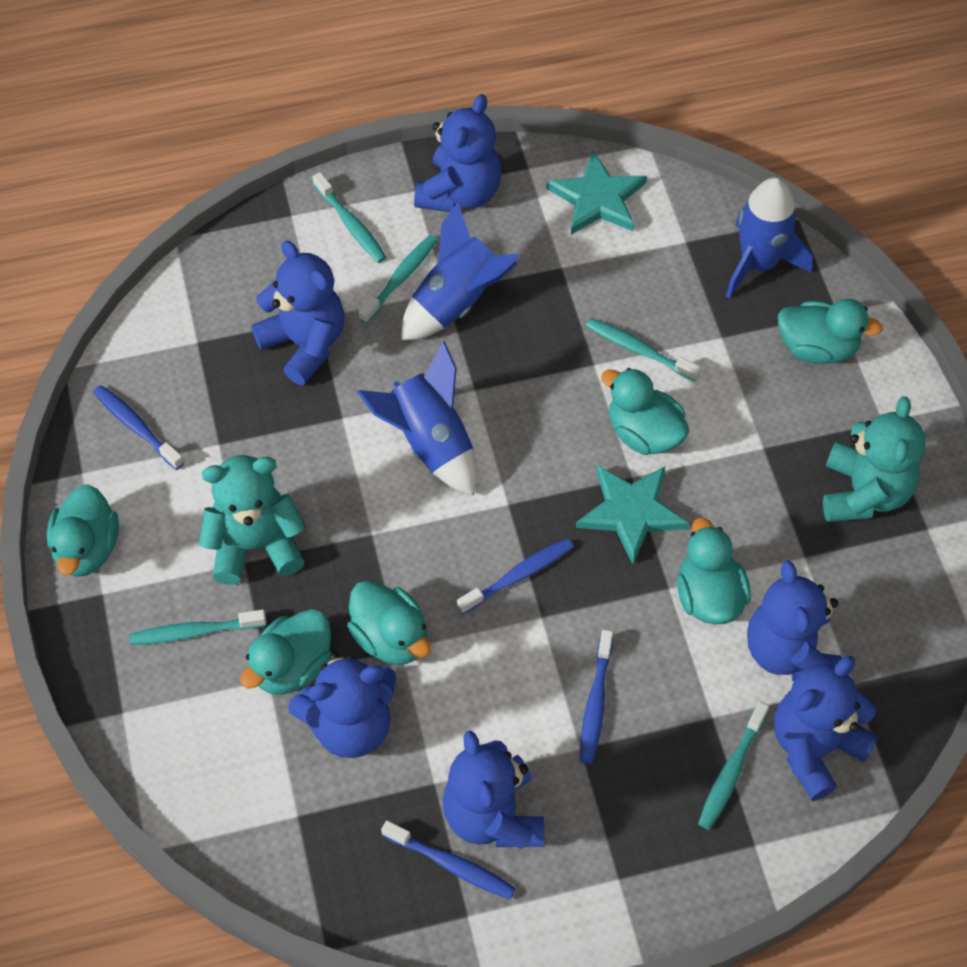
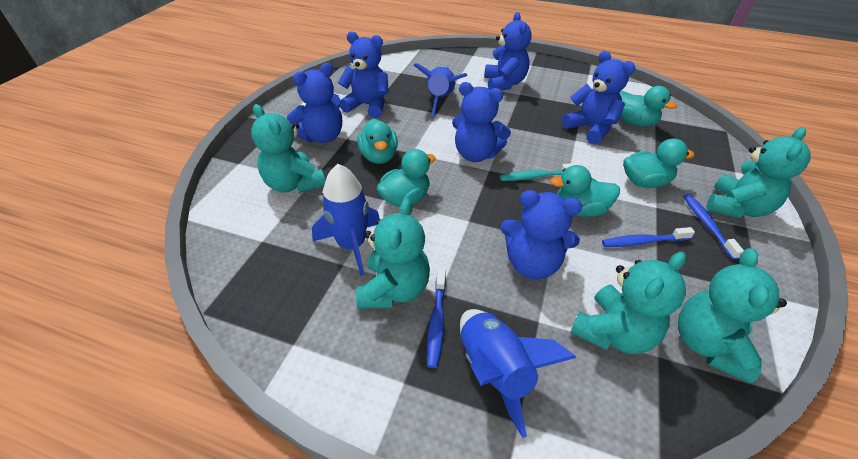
blue toothbrush: 4 -> 3
turquoise duck: 6 -> 5
turquoise star: 2 -> 0
turquoise teddy bear: 2 -> 5
turquoise toothbrush: 5 -> 1

